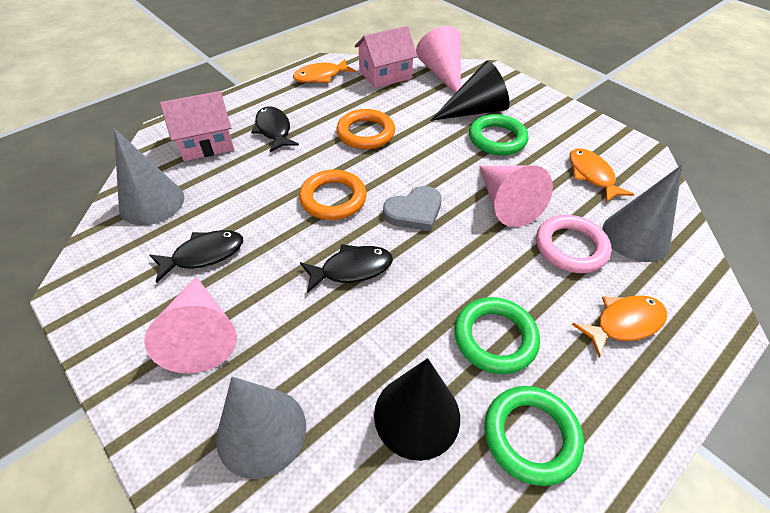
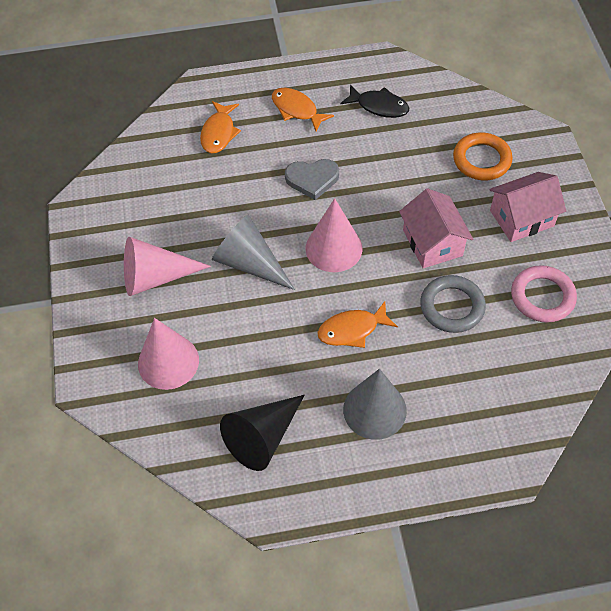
black cone: 2 -> 1
black fish: 3 -> 1
green ring: 3 -> 0
grey cone: 3 -> 2
grey ring: 0 -> 1
orange ring: 2 -> 1

